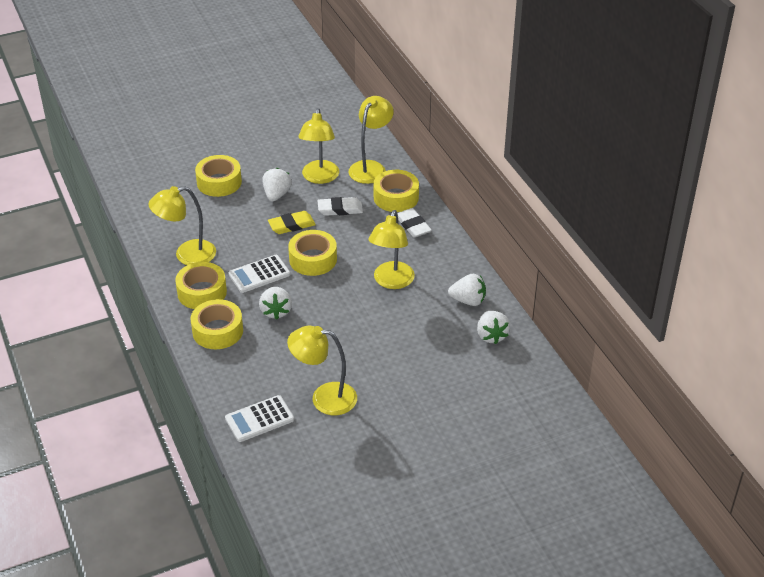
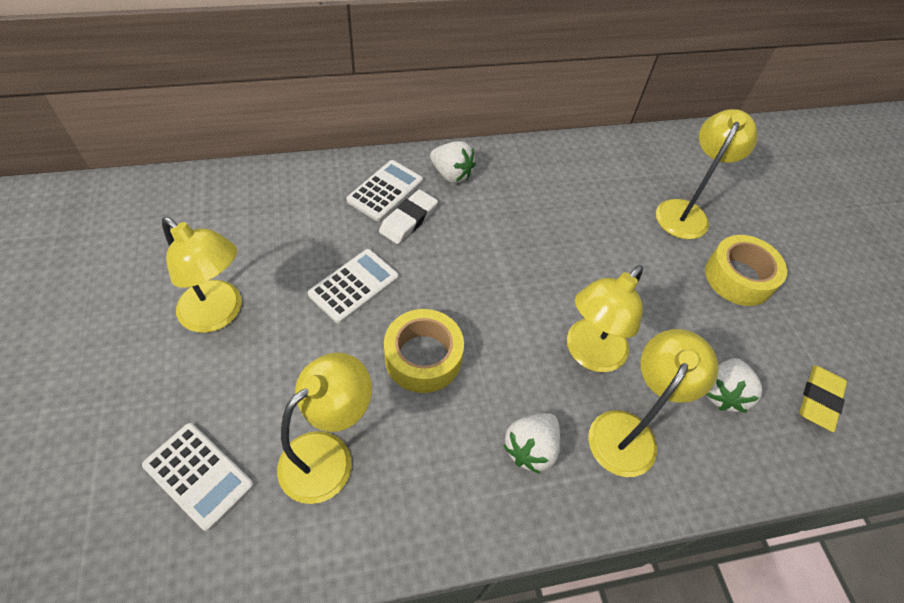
white calculator: 2 -> 3
white eraser: 2 -> 1
white strawberry: 4 -> 3
yellow tape: 5 -> 2

